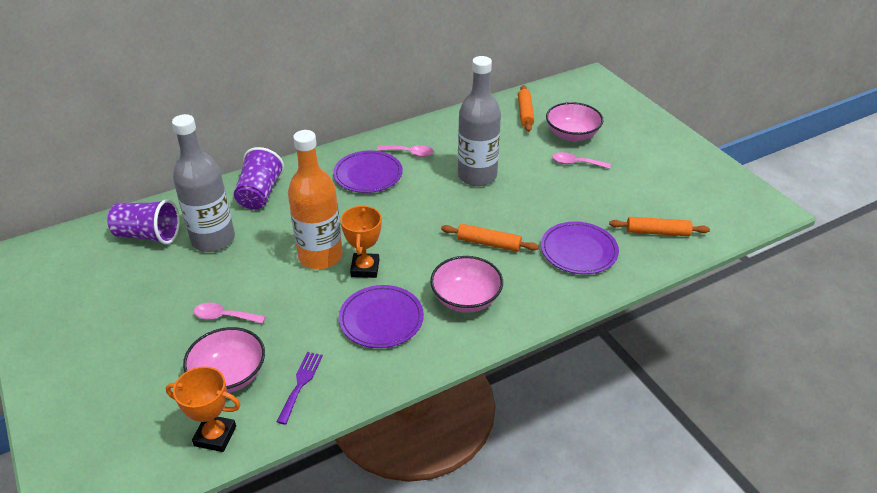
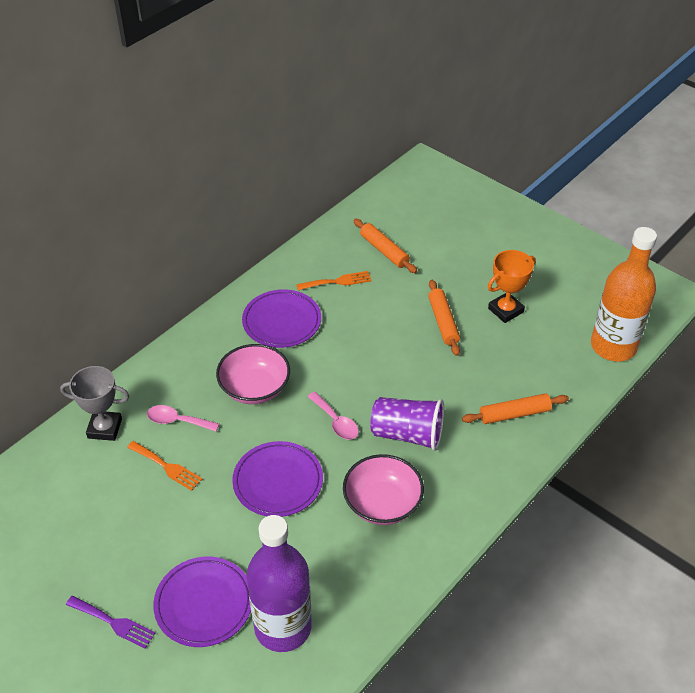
grey bottle: 2 -> 0
grey trophy: 0 -> 1
orange fork: 0 -> 2
orange trophy: 2 -> 1
pink bowl: 3 -> 2
pink spoon: 3 -> 2
purple bottle: 0 -> 1
purple cup: 2 -> 1

